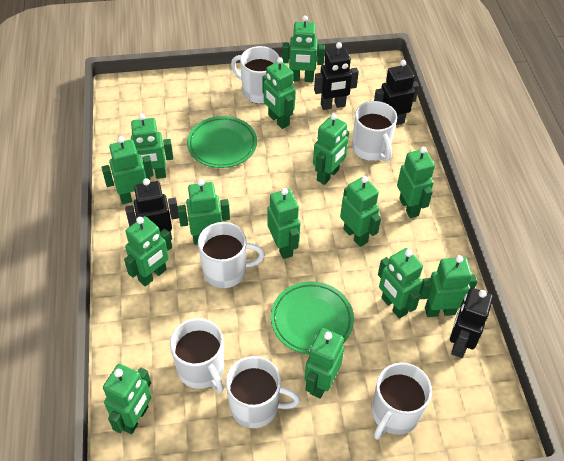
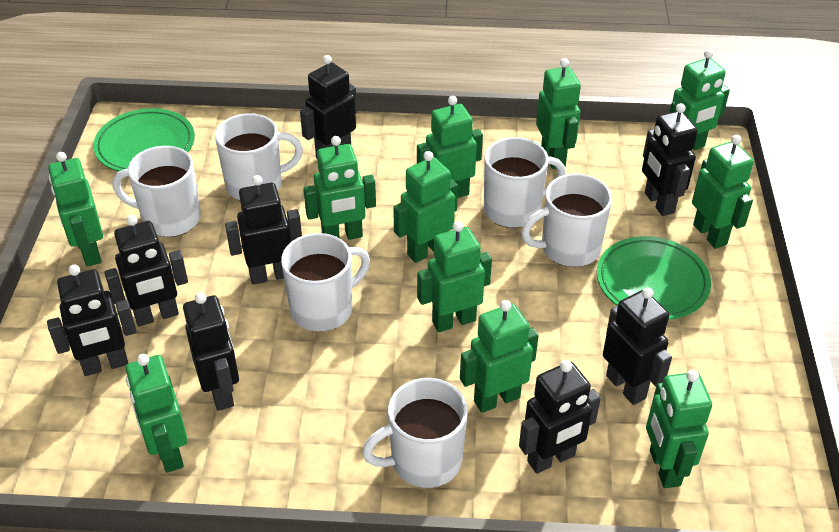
black robot: 4 -> 8
green robot: 14 -> 11

